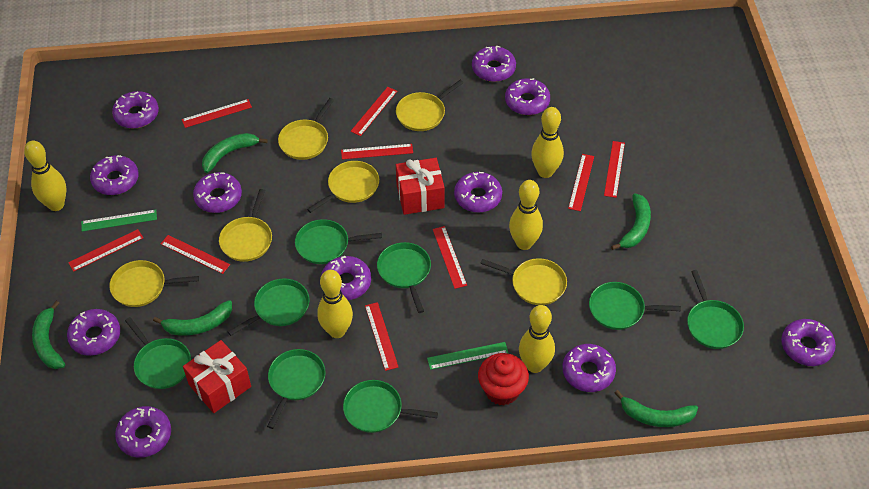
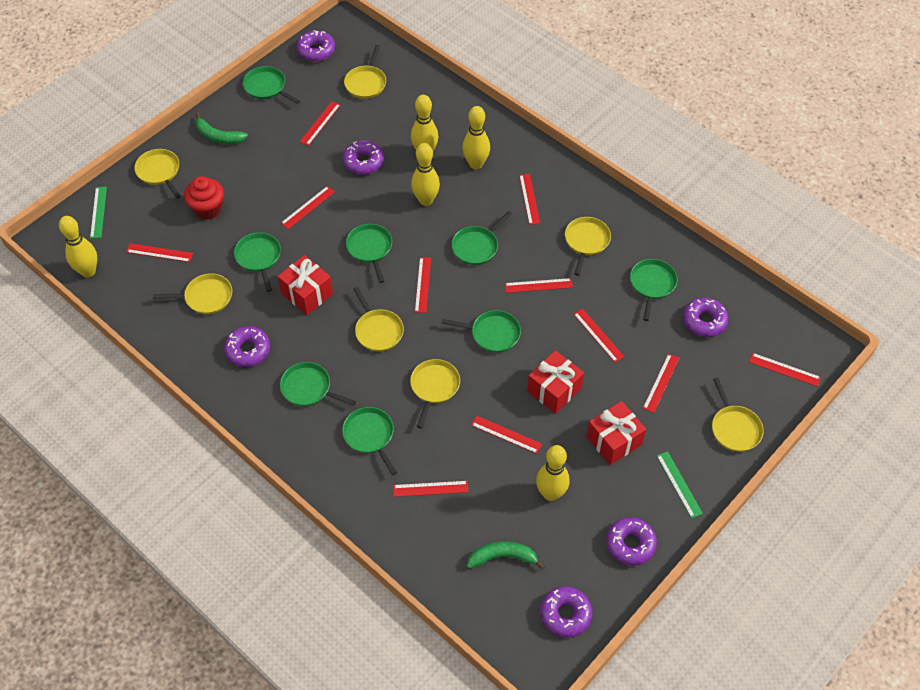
green banana: 5 -> 2
purple donut: 11 -> 6
red gift: 2 -> 3
red ruler: 9 -> 11
yellow pan: 6 -> 7

